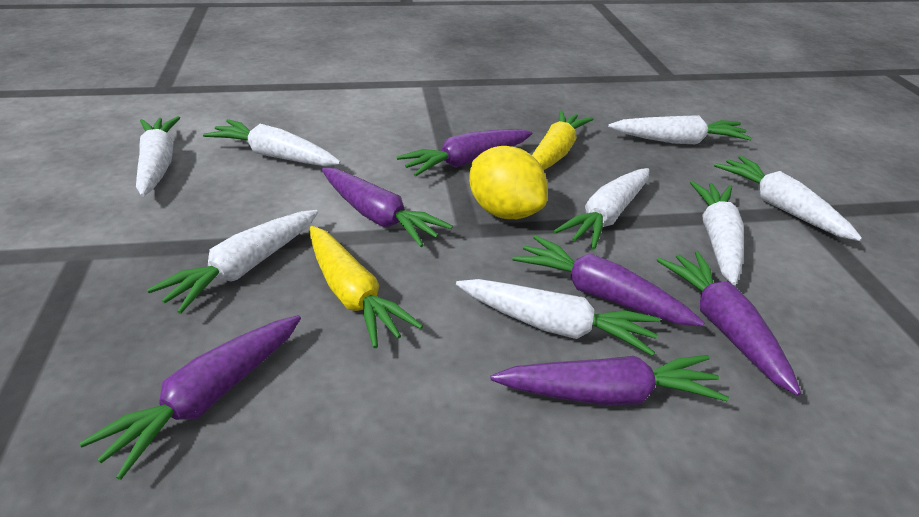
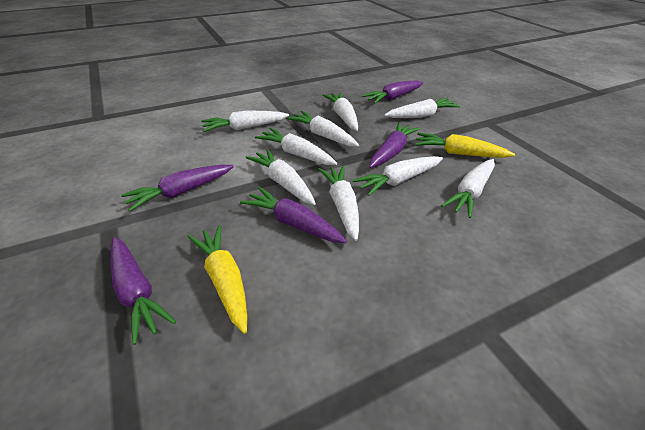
purple carrot: 6 -> 5
white carrot: 8 -> 9
yellow lemon: 1 -> 0

